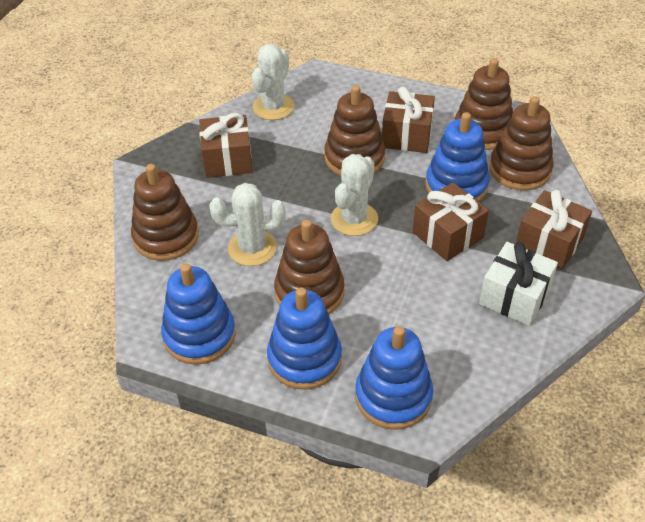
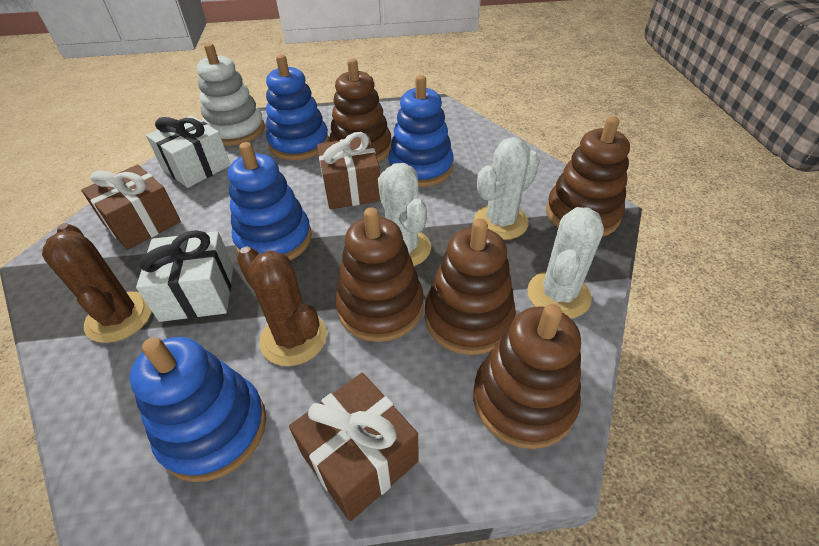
brown cactus: 0 -> 2
brown gift: 4 -> 3
white gift: 1 -> 2
white stacking toy: 0 -> 1

